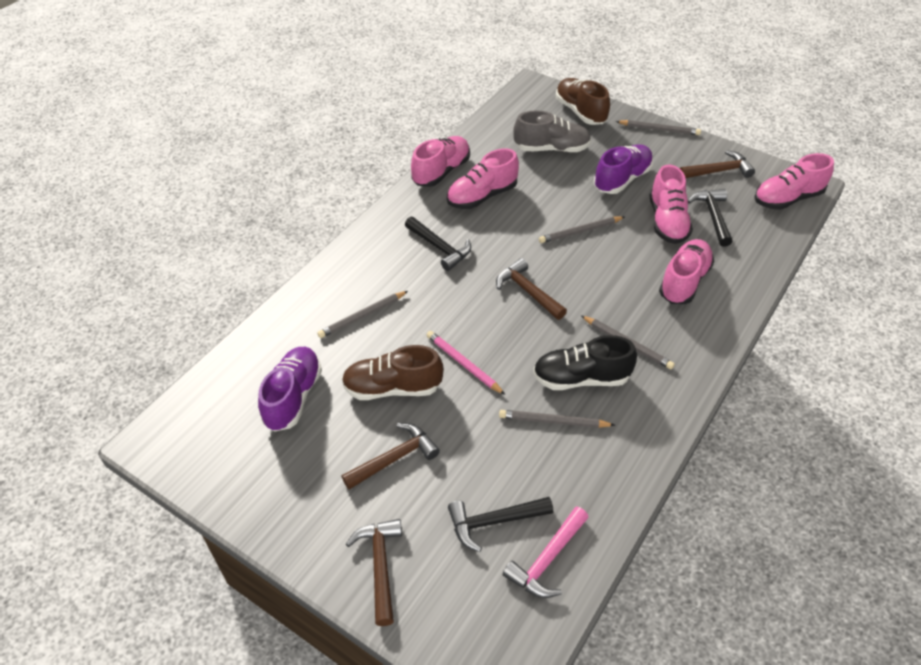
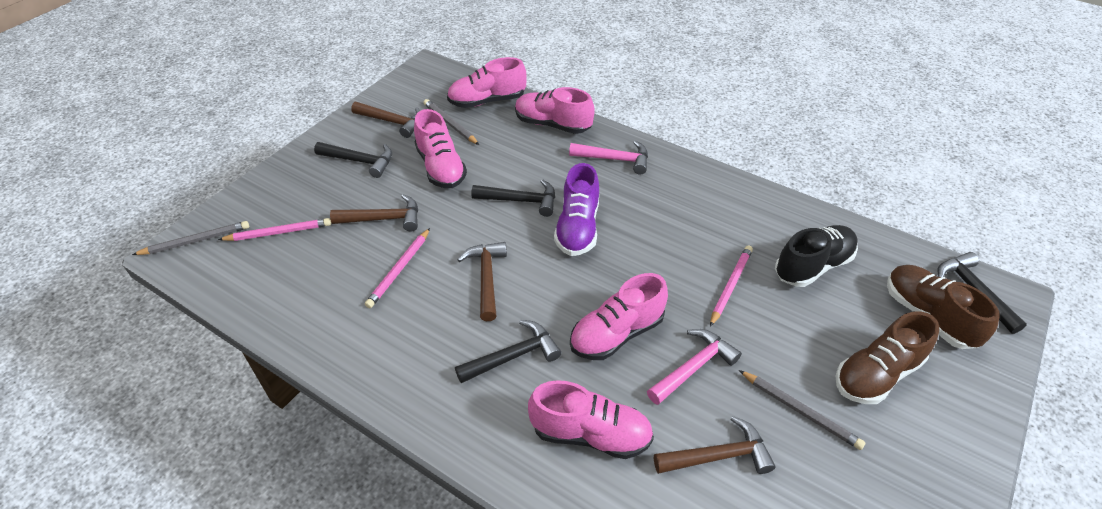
black hammer: 3 -> 4
grey pencil: 5 -> 3
grey shoe: 1 -> 0
pink hammer: 1 -> 2
pink pencil: 1 -> 3
purple shoe: 2 -> 1

